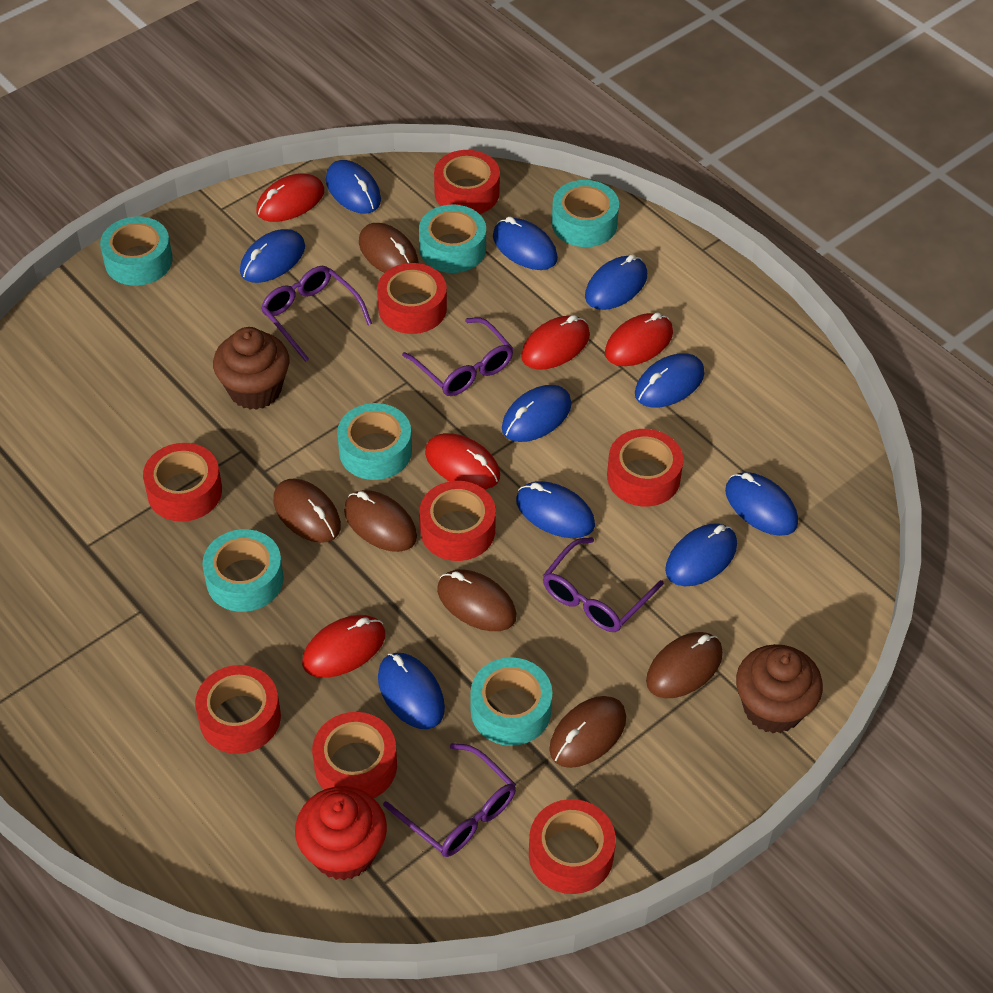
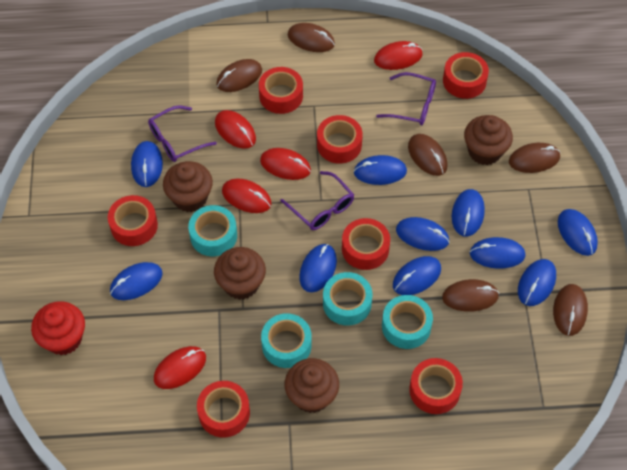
brown cupcake: 2 -> 4
purple glasses: 4 -> 3
red tape: 8 -> 7
turquoise tape: 6 -> 4

